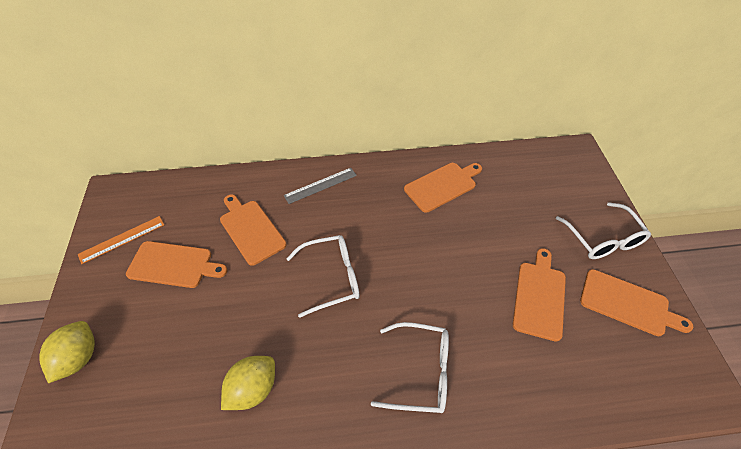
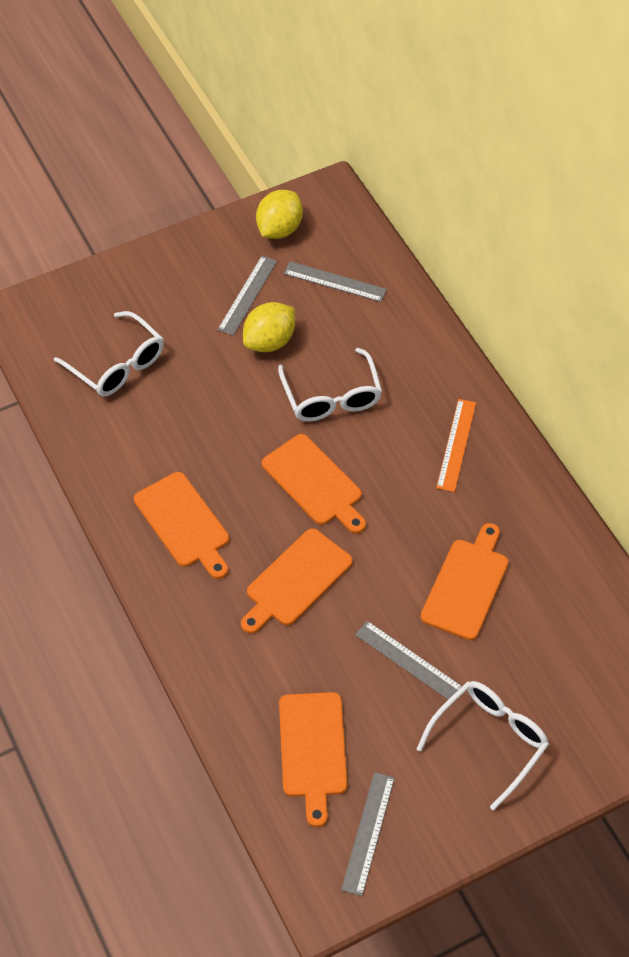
grey ruler: 1 -> 4

